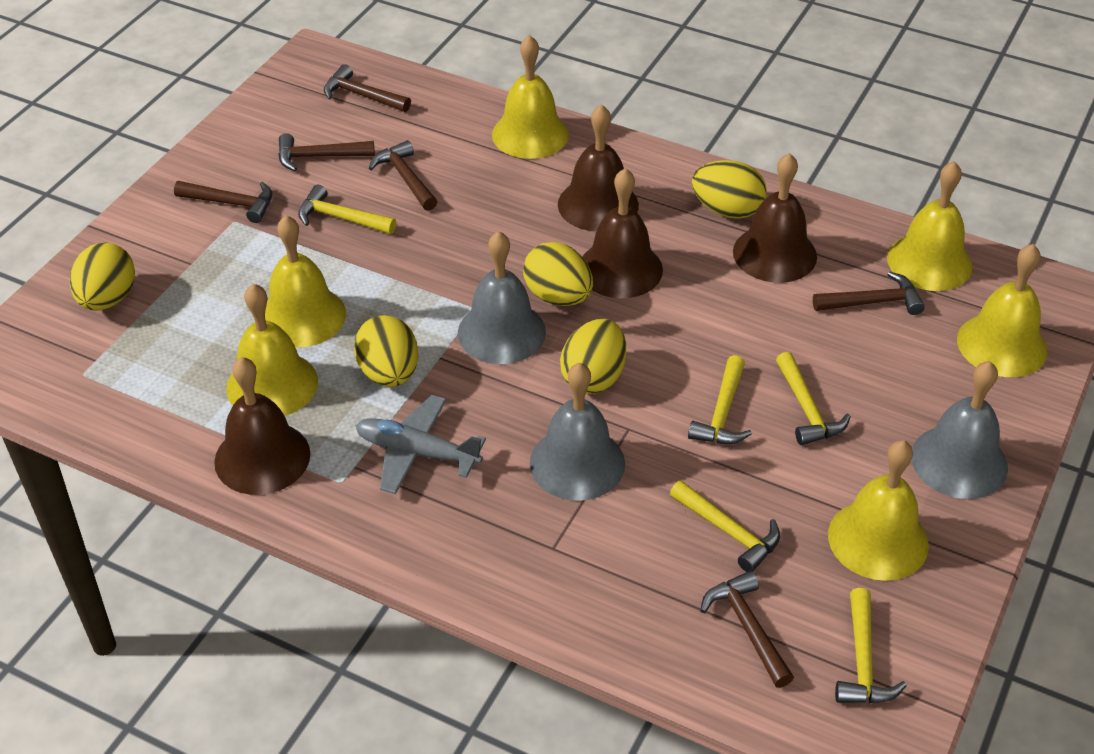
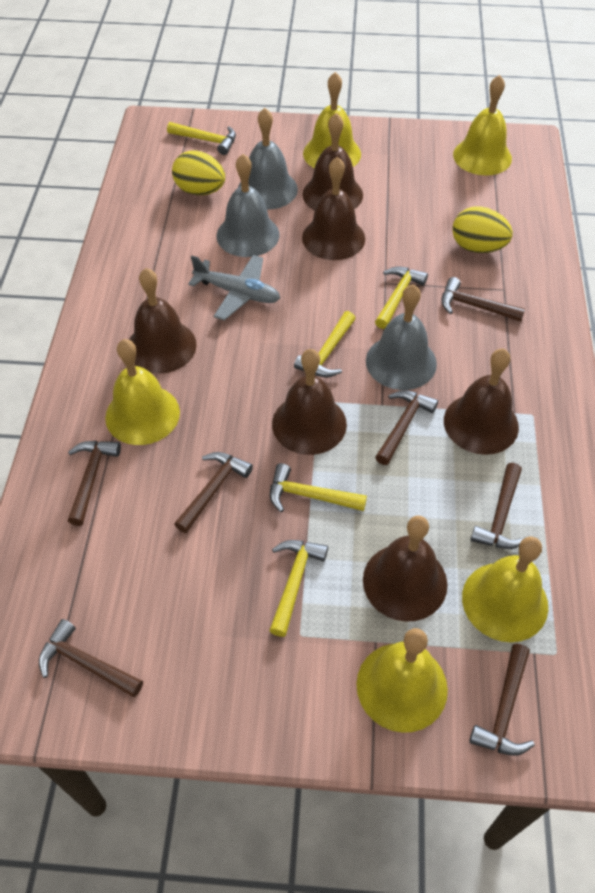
brown bell: 4 -> 6
brown hammer: 6 -> 7
yellow bell: 6 -> 5
yellow egg: 5 -> 2

